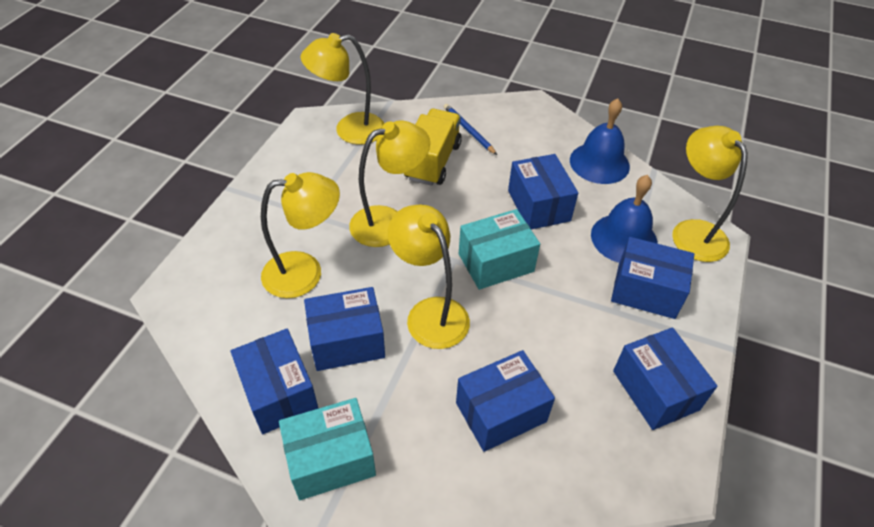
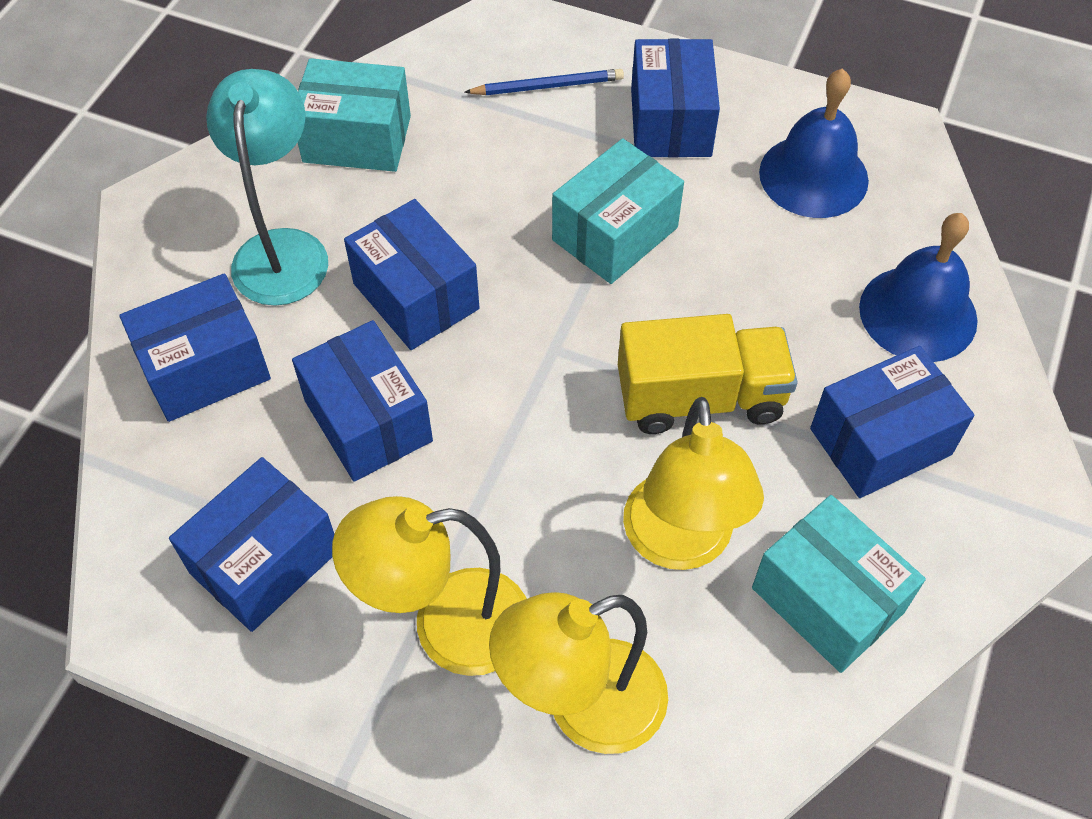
turquoise box: 2 -> 3
turquoise lamp: 0 -> 1
yellow lamp: 5 -> 3

